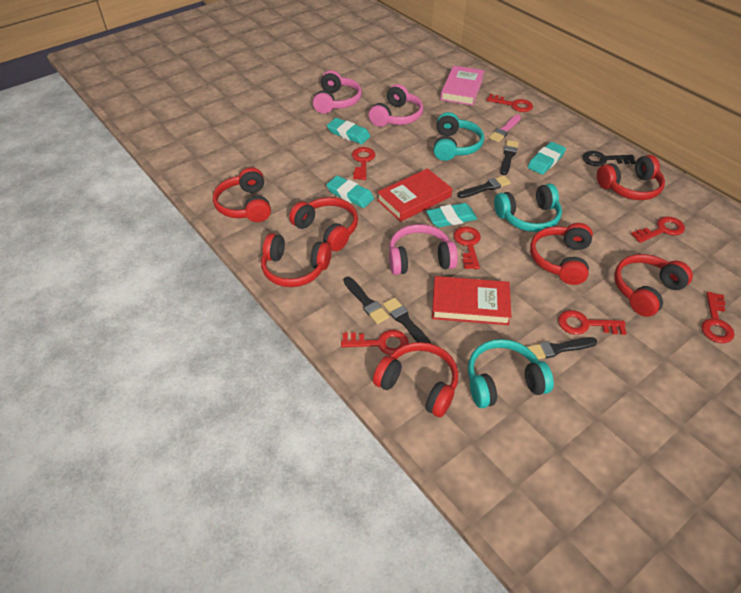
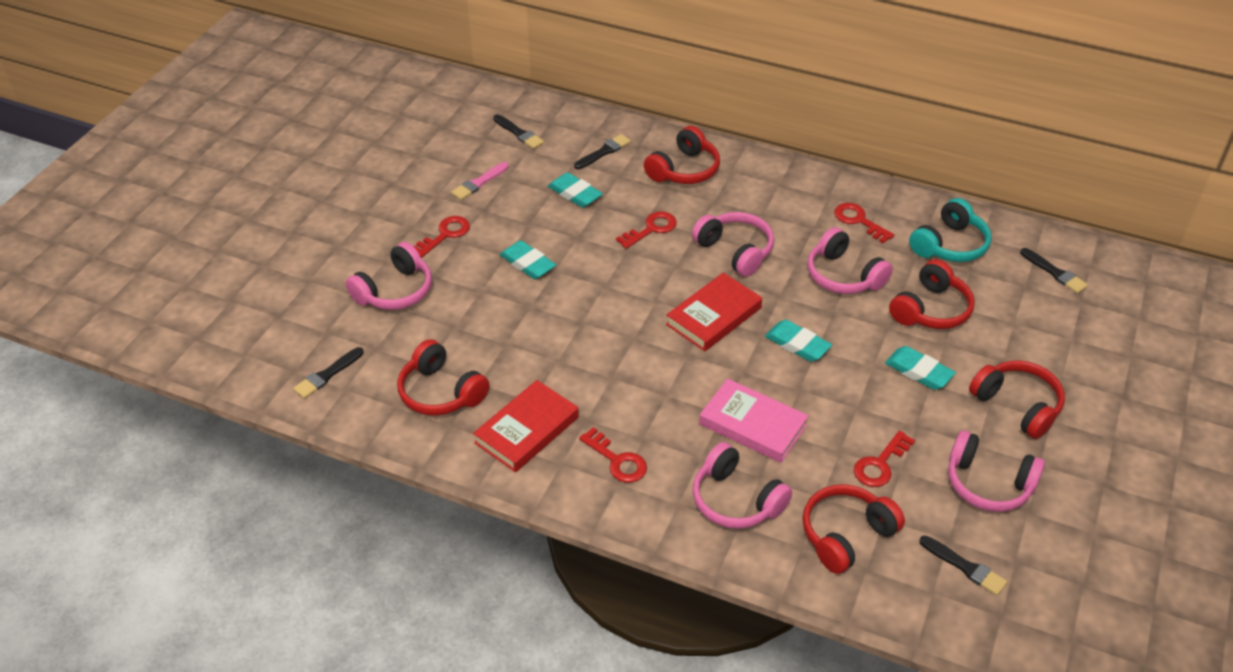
black key: 1 -> 0
pink headphones: 3 -> 5
red headphones: 7 -> 5
red key: 7 -> 5
turquoise headphones: 3 -> 1

